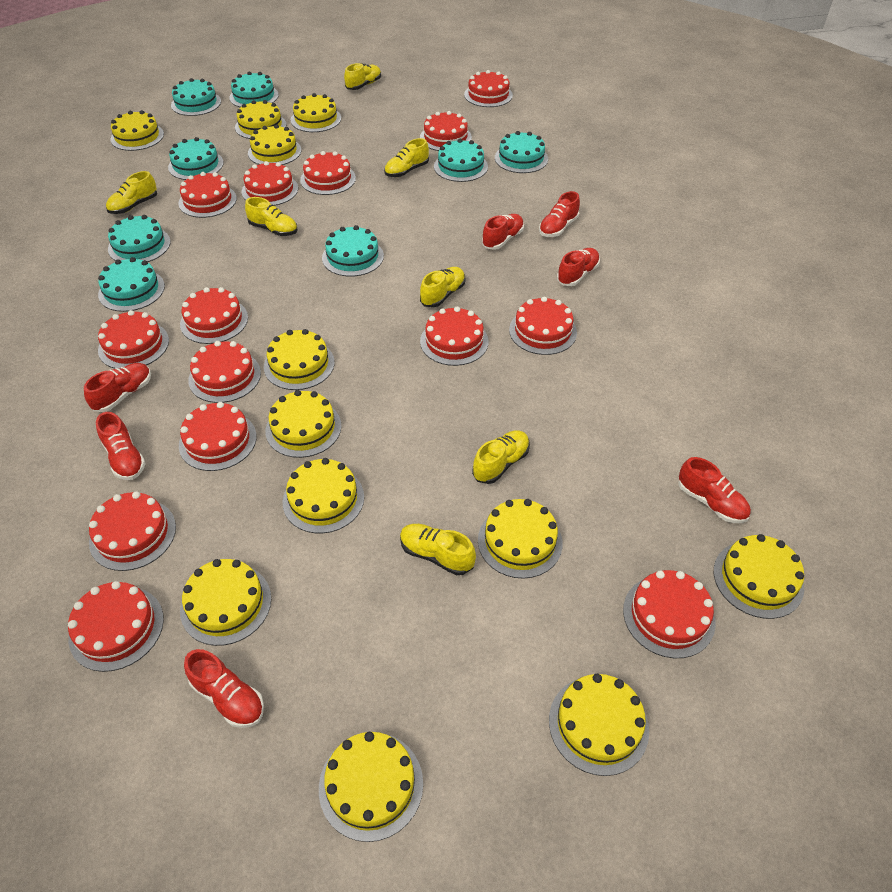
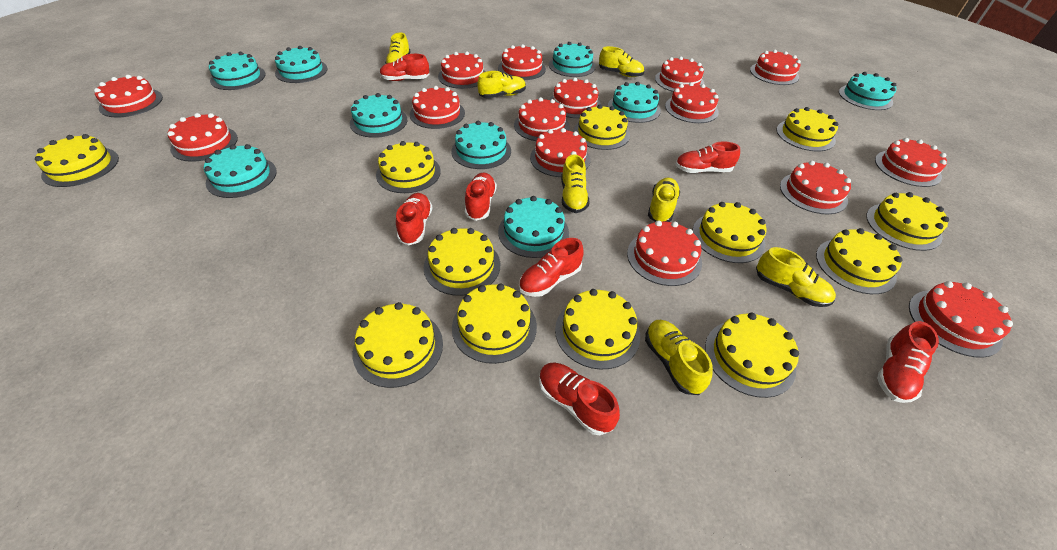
red cake: 14 -> 15
turquoise cake: 8 -> 9

